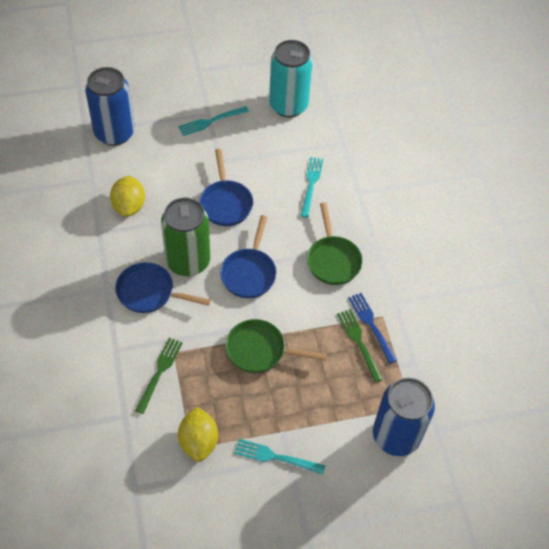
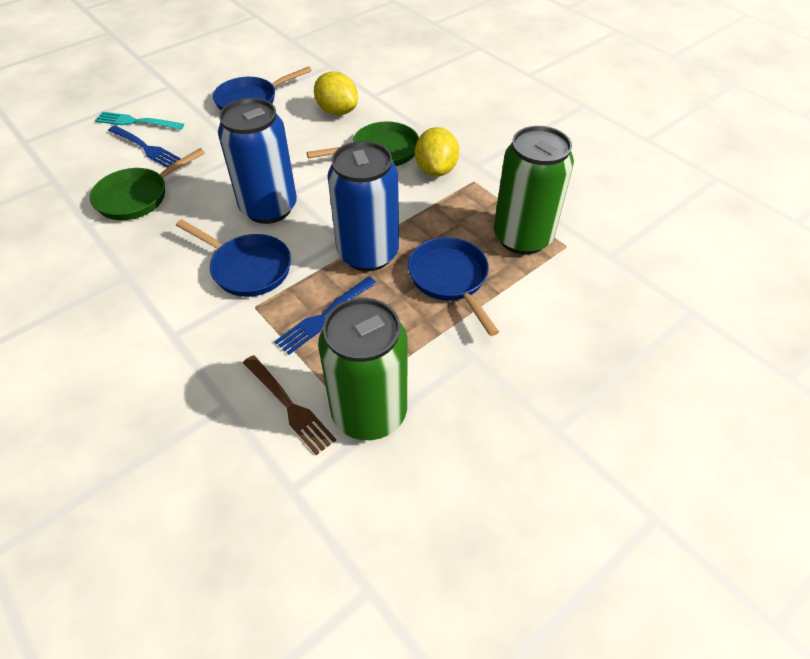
blue fork: 1 -> 2
brown fork: 0 -> 1
green can: 1 -> 2
green fork: 2 -> 0
turquoise can: 1 -> 0
turquoise fork: 3 -> 1

